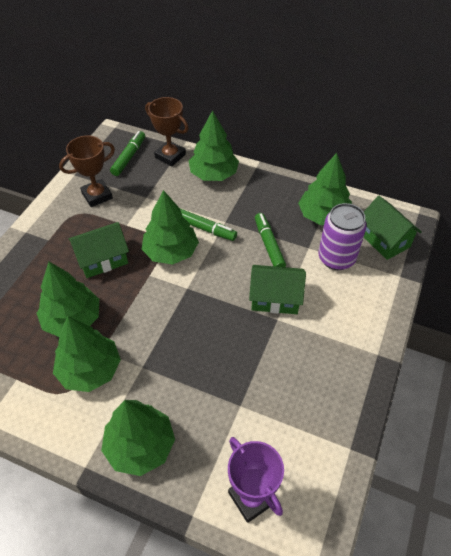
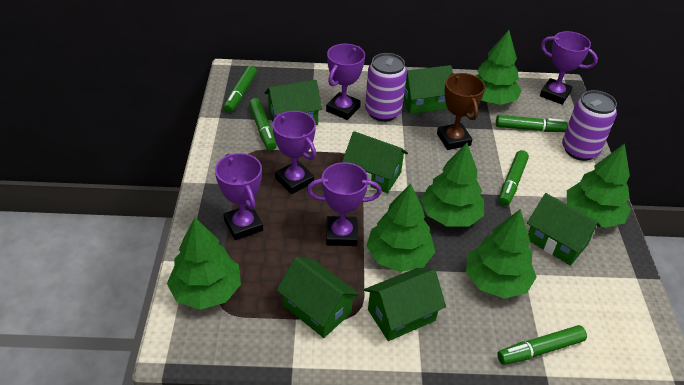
brown trophy: 2 -> 1
green house: 3 -> 6
green marker: 3 -> 5
purple can: 1 -> 2
purple trophy: 1 -> 5

